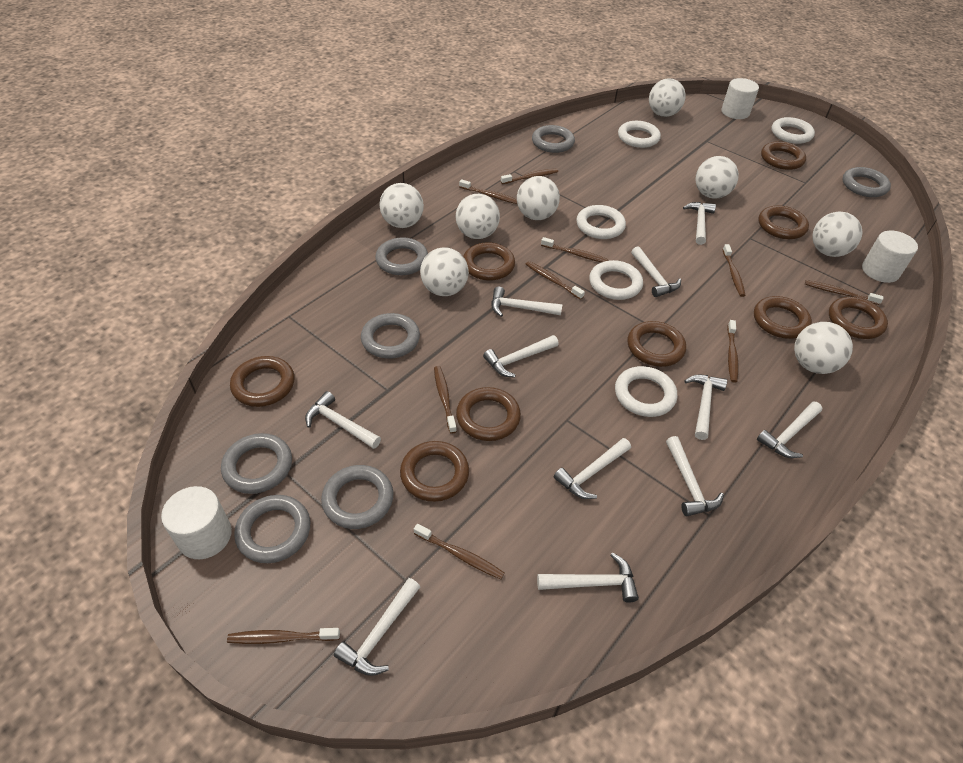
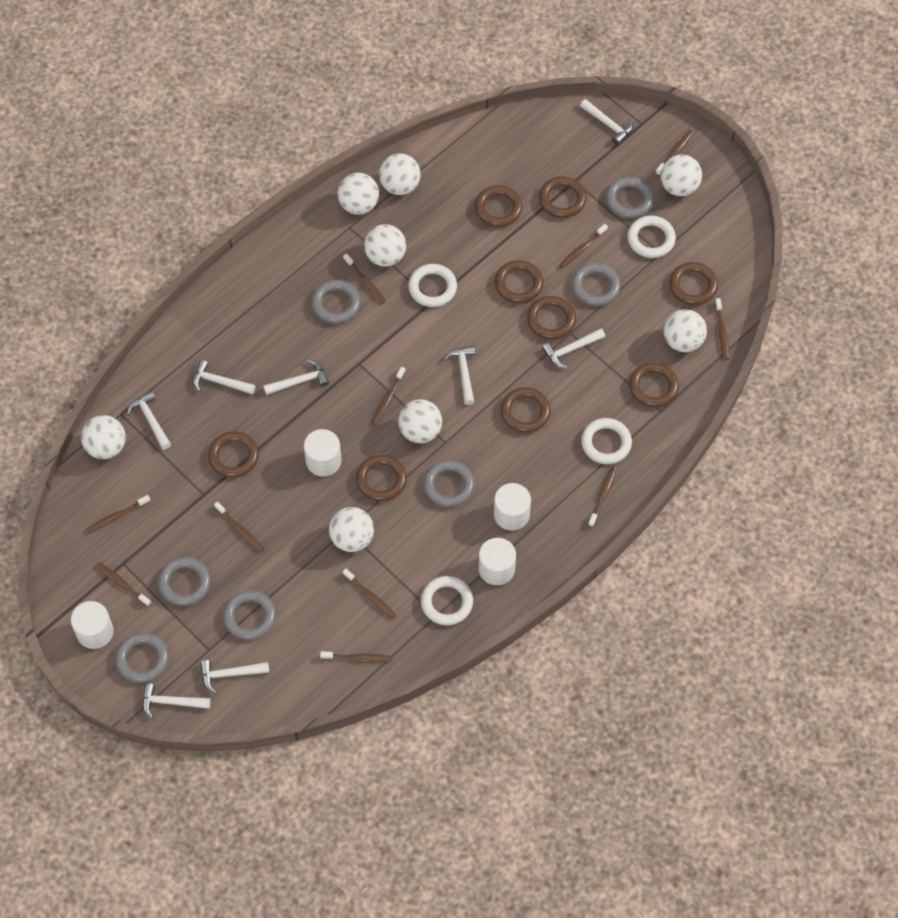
brown toothbrush: 10 -> 11
white cylinder: 3 -> 4
white hammer: 11 -> 8
white ring: 5 -> 4

